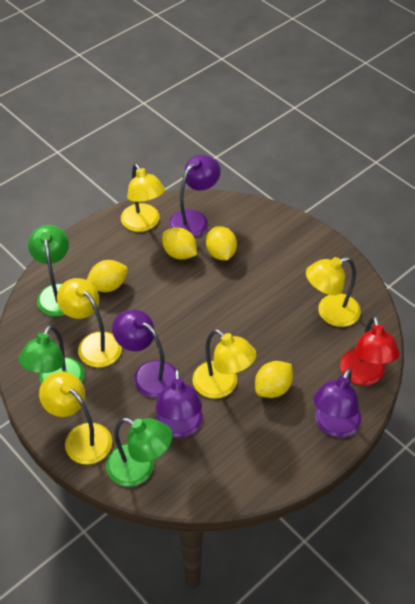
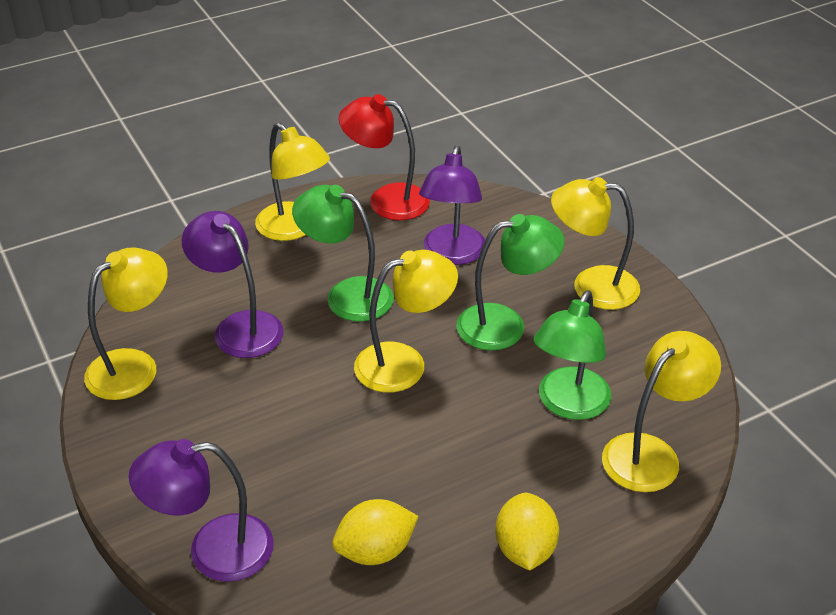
purple lamp: 4 -> 3
yellow lemon: 4 -> 2

